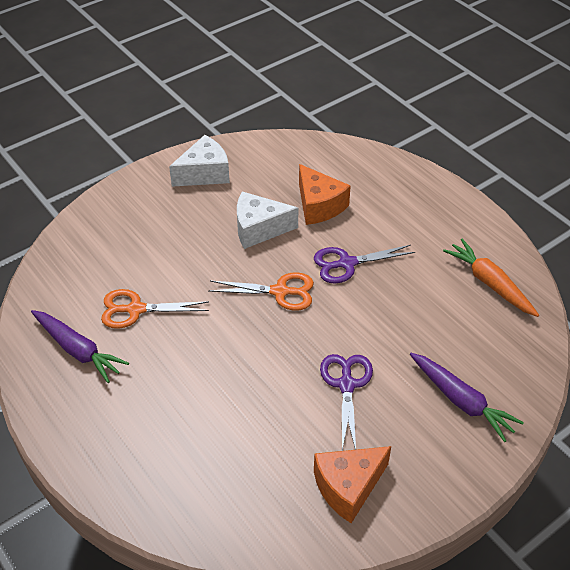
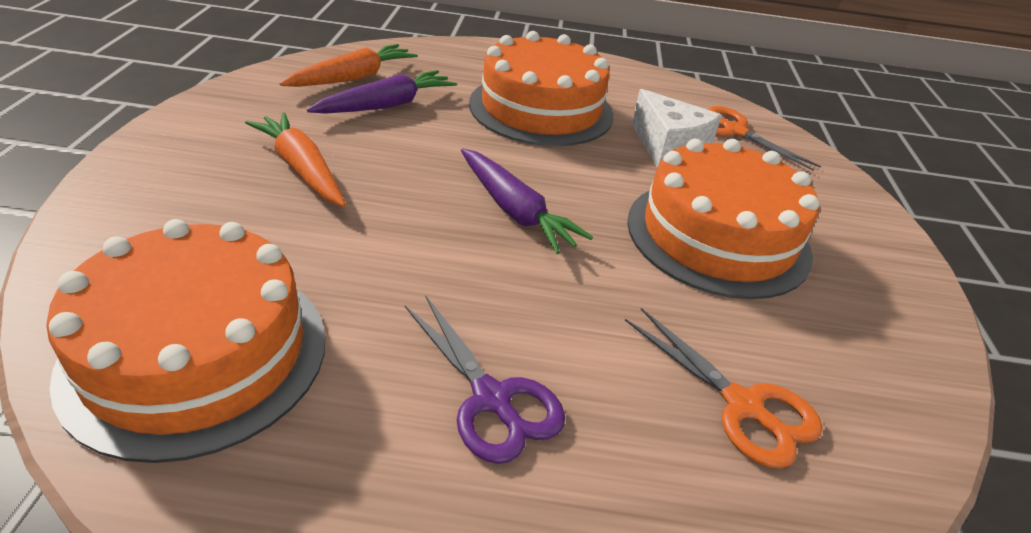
orange cake: 0 -> 3
orange carrot: 1 -> 2
orange cheese: 2 -> 0
purple scissors: 2 -> 1
white cheese: 2 -> 1

